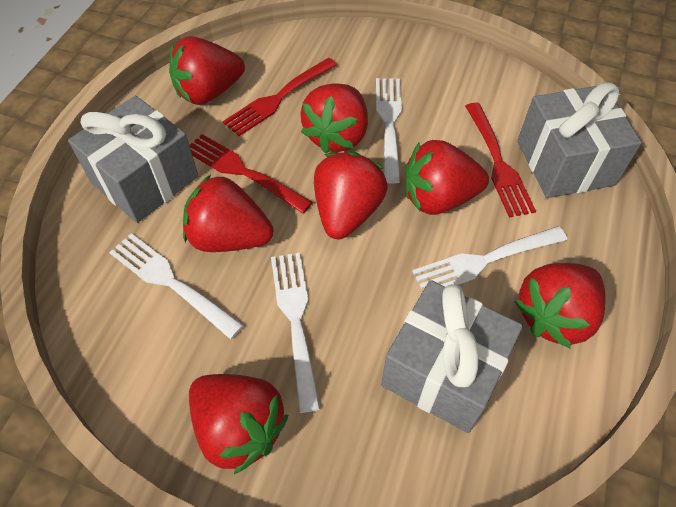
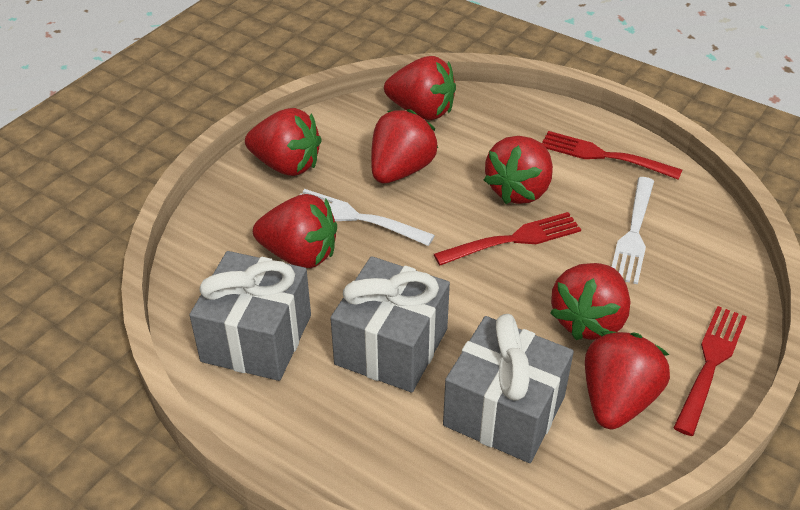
white fork: 4 -> 2

